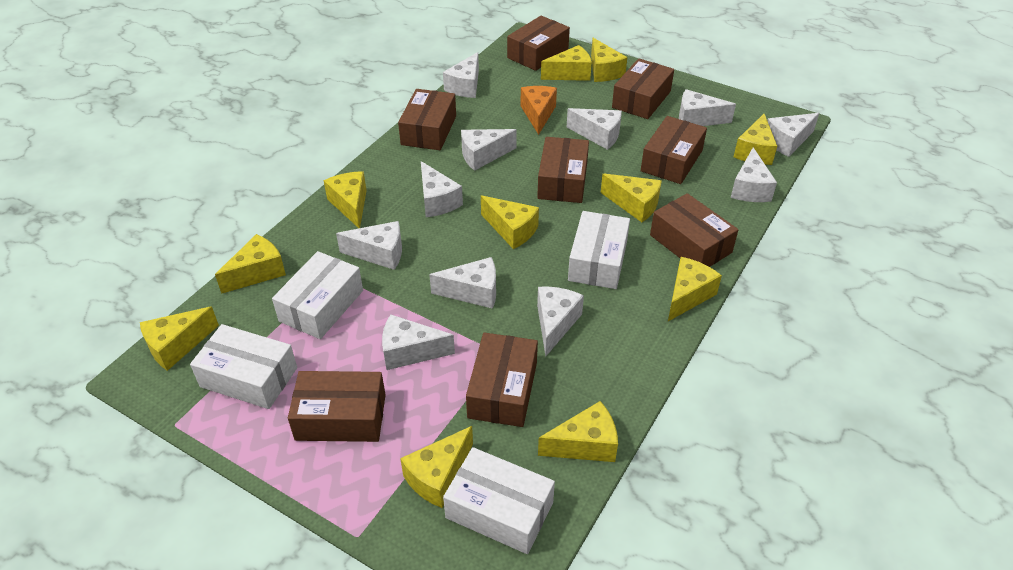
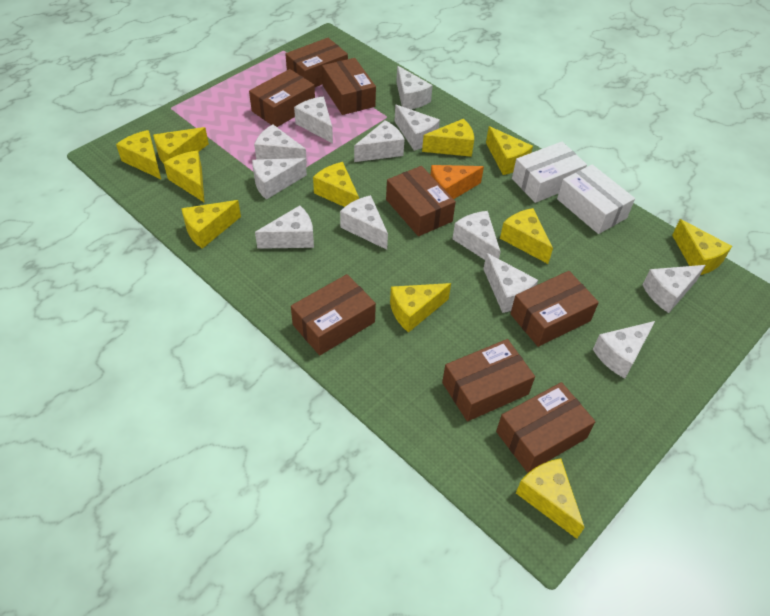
white box: 4 -> 2
white cheese: 11 -> 12

